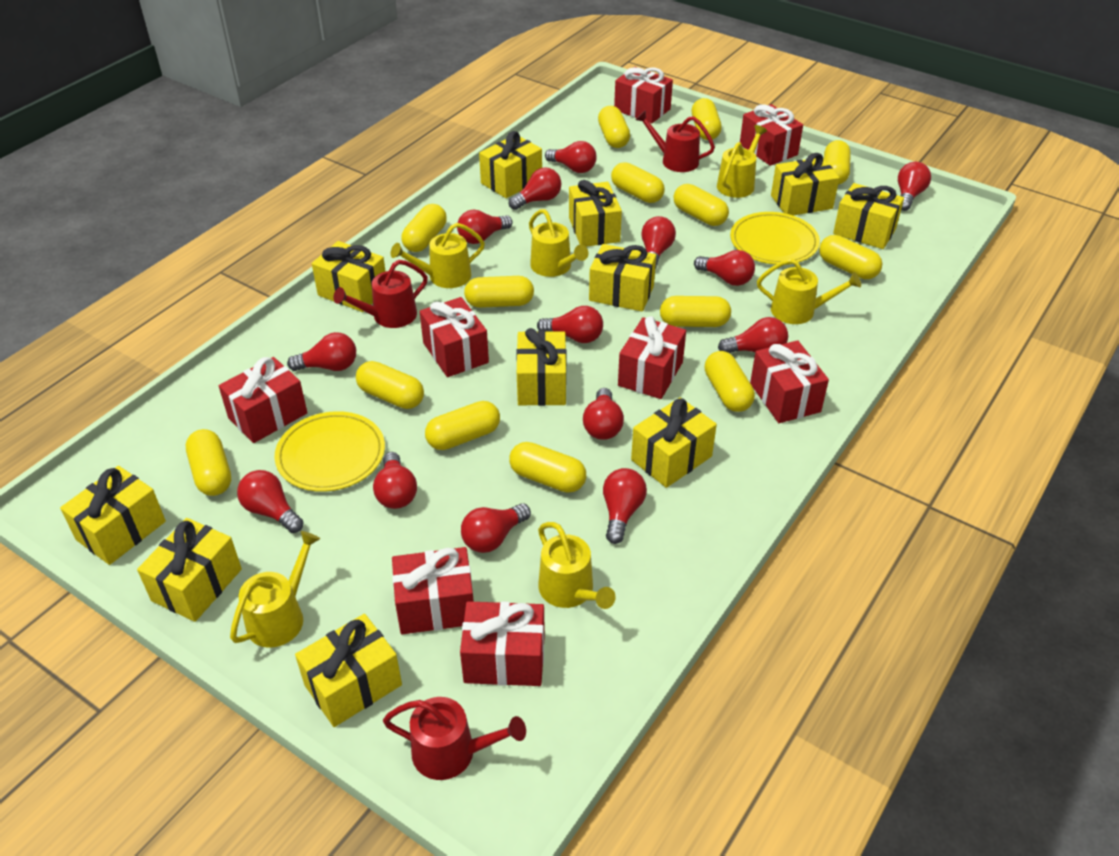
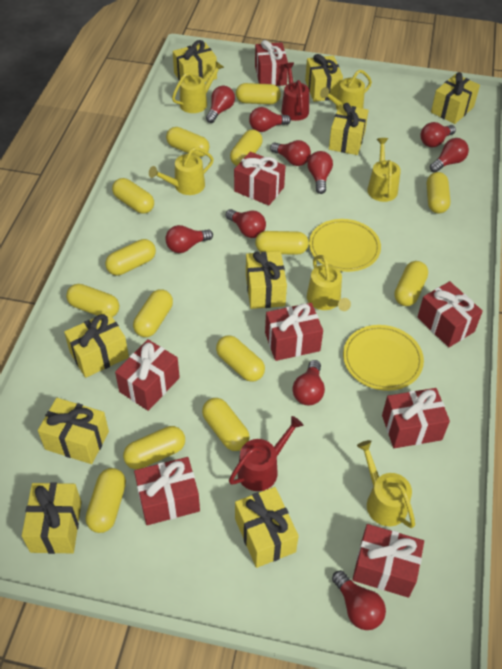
red light bulb: 14 -> 10
red watering can: 3 -> 2
yellow gift: 11 -> 9

